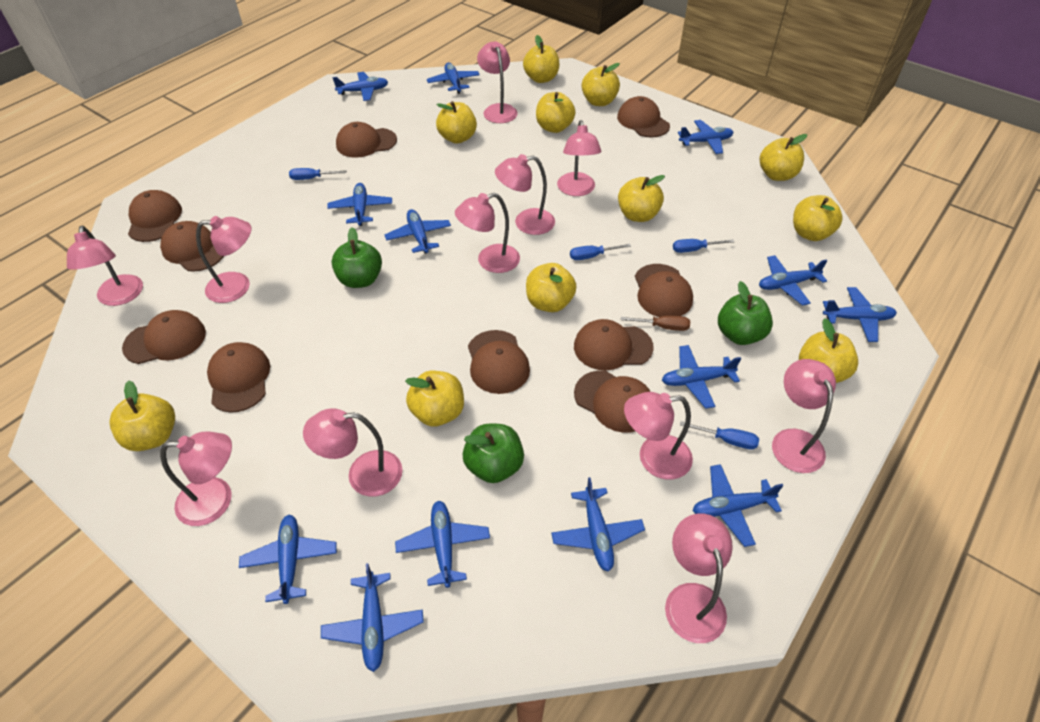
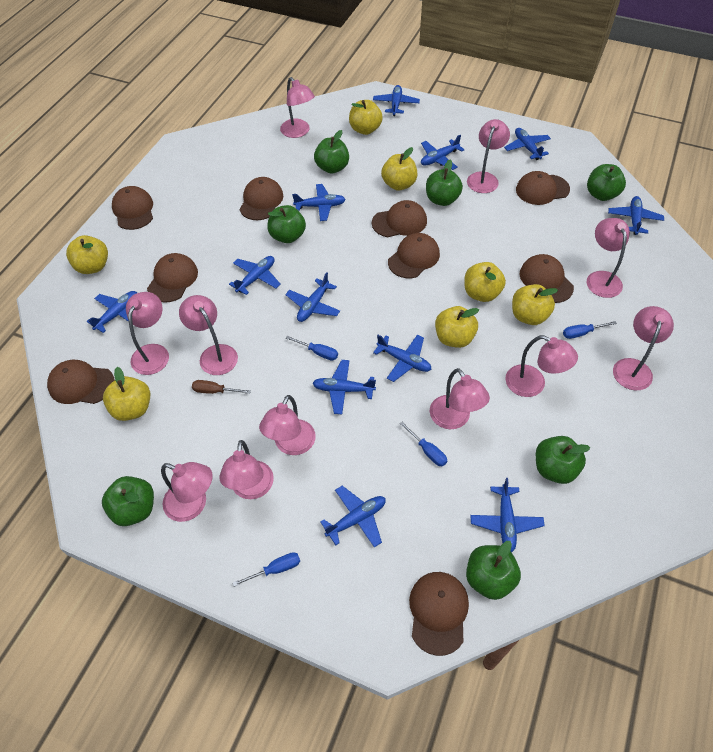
blue plane: 13 -> 12
brown cap: 10 -> 9
green apple: 3 -> 7
yellow apple: 11 -> 7

